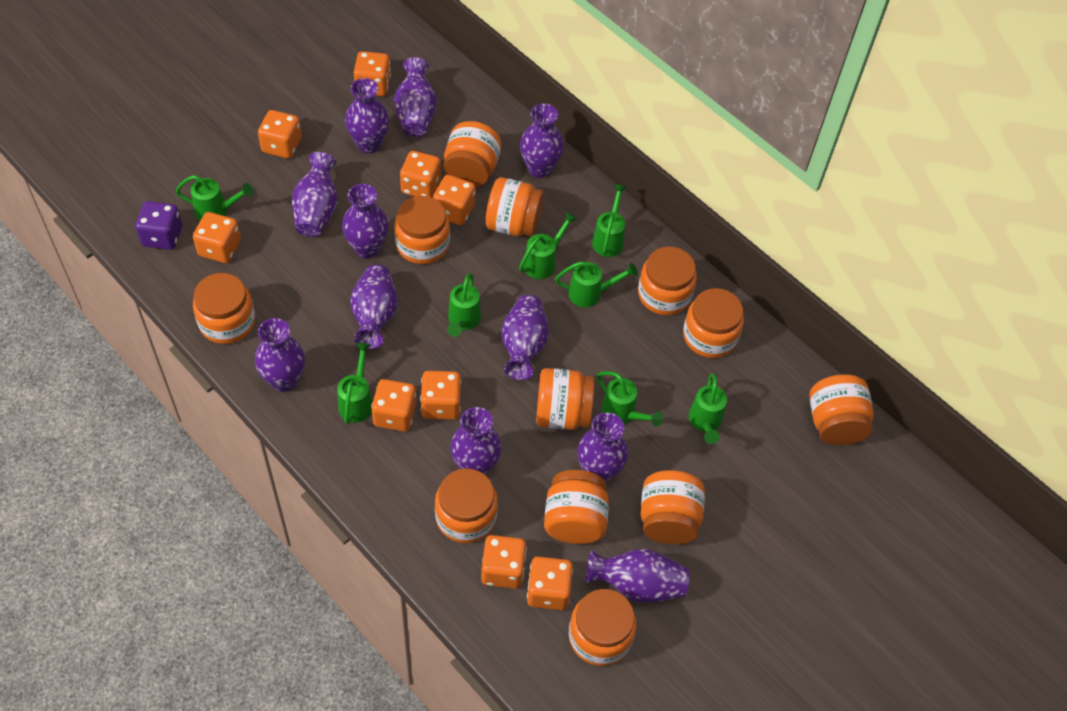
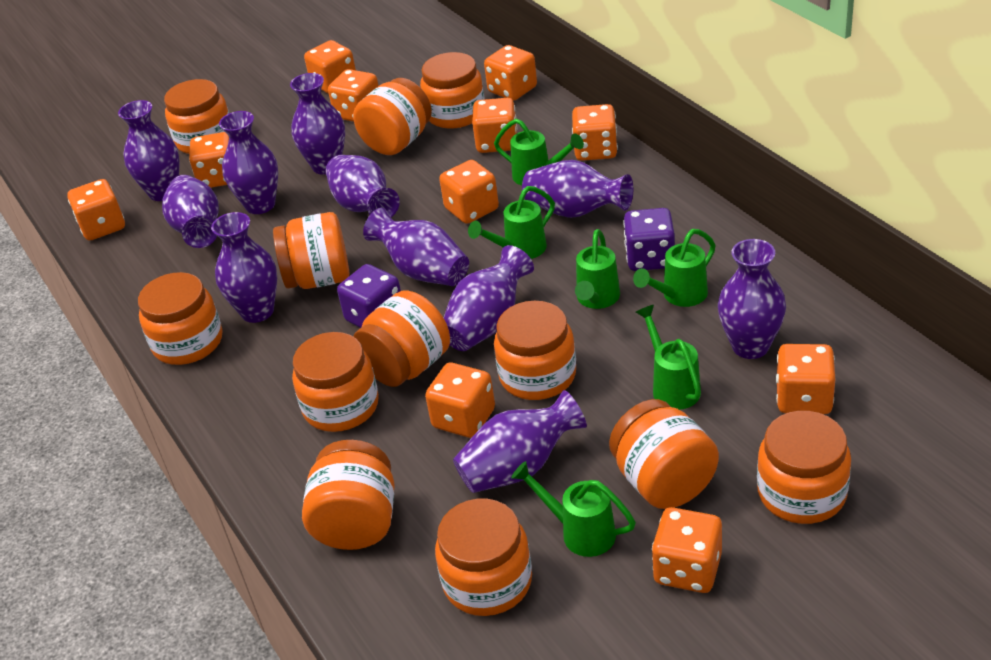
green watering can: 8 -> 6
orange dice: 9 -> 11
purple dice: 1 -> 2

